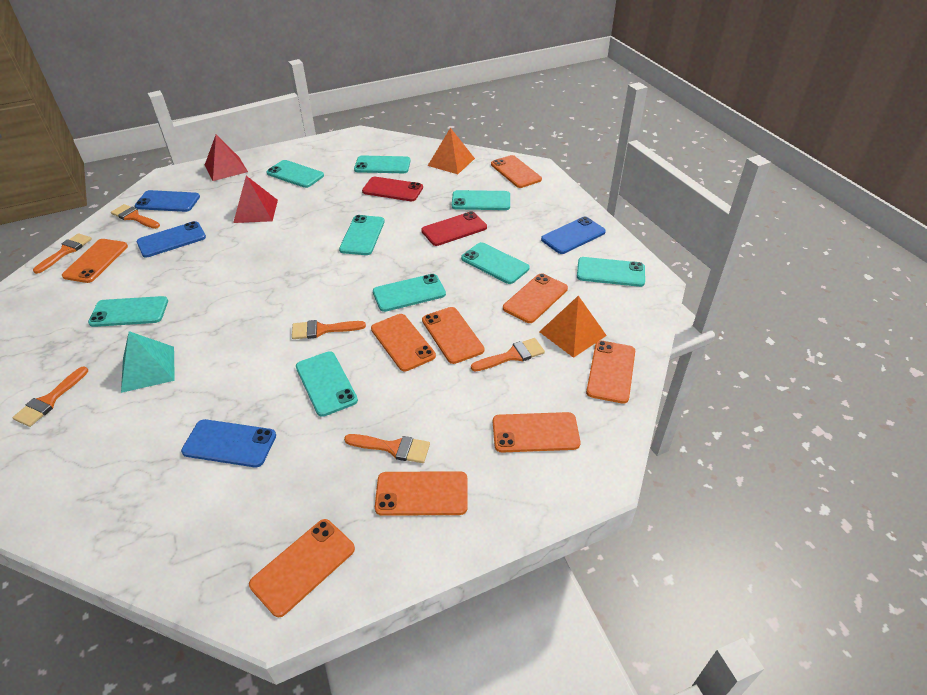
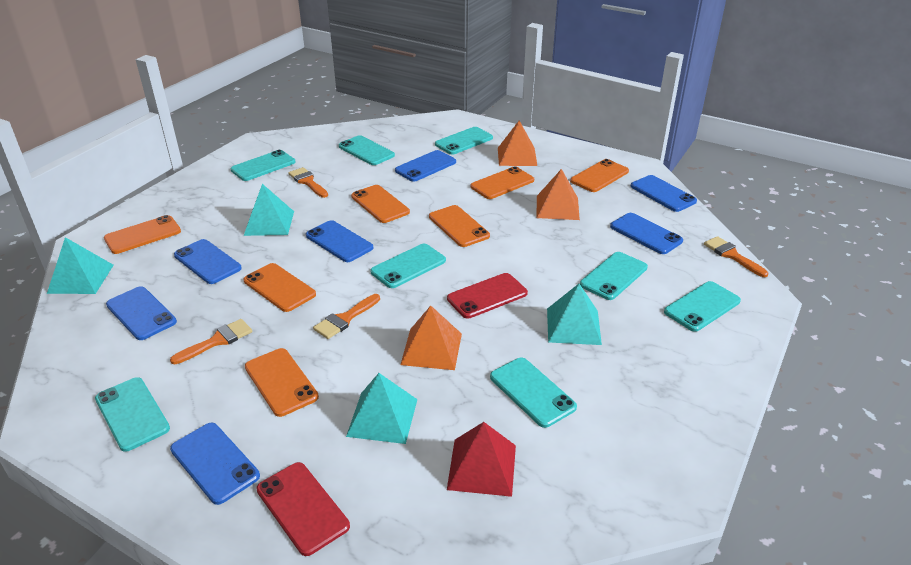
blue phone: 4 -> 7
orange brush: 6 -> 4
orange phone: 9 -> 7
orange pyramid: 2 -> 3
red pyramid: 2 -> 1
turquoise phone: 9 -> 8
turquoise pyramid: 1 -> 4

